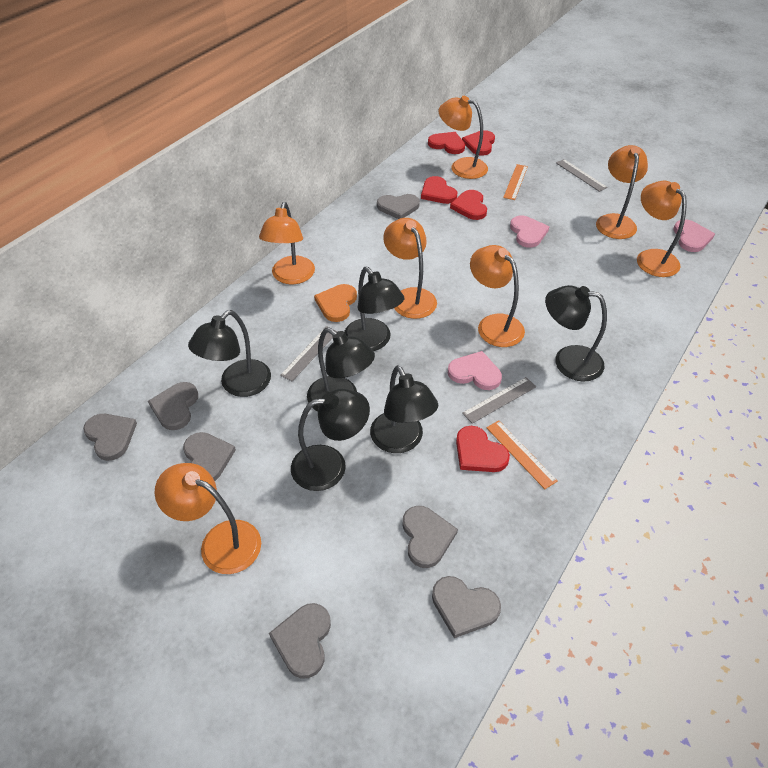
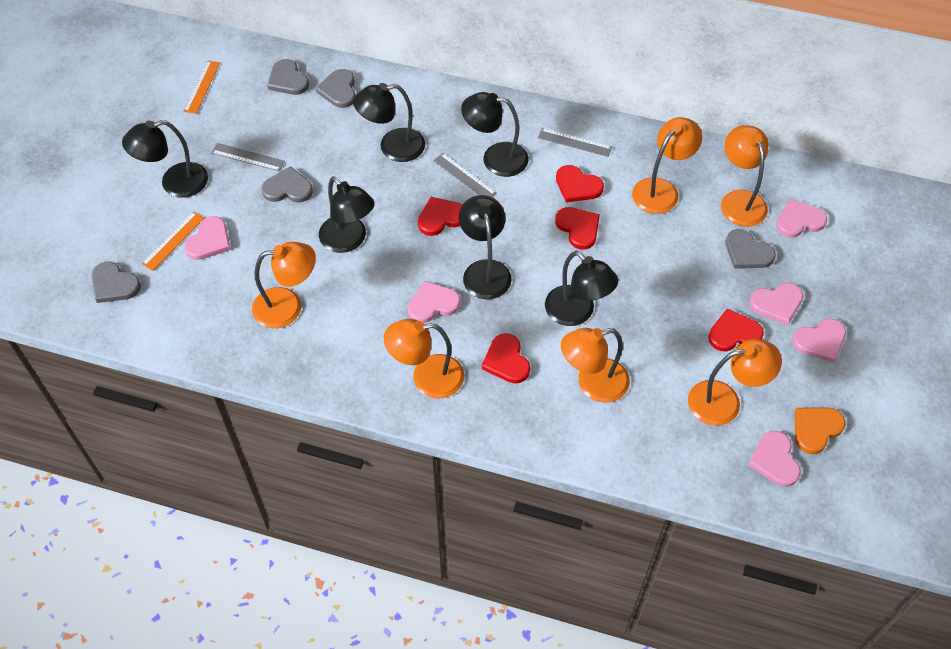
grey heart: 7 -> 5
orange lamp: 7 -> 6
pink heart: 3 -> 6

